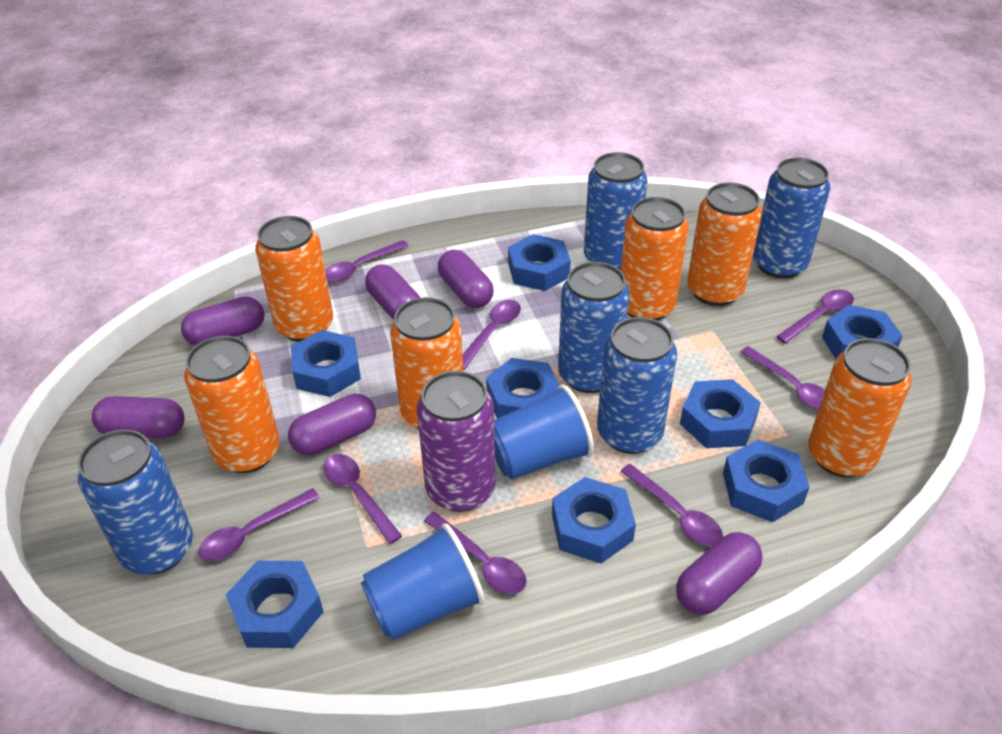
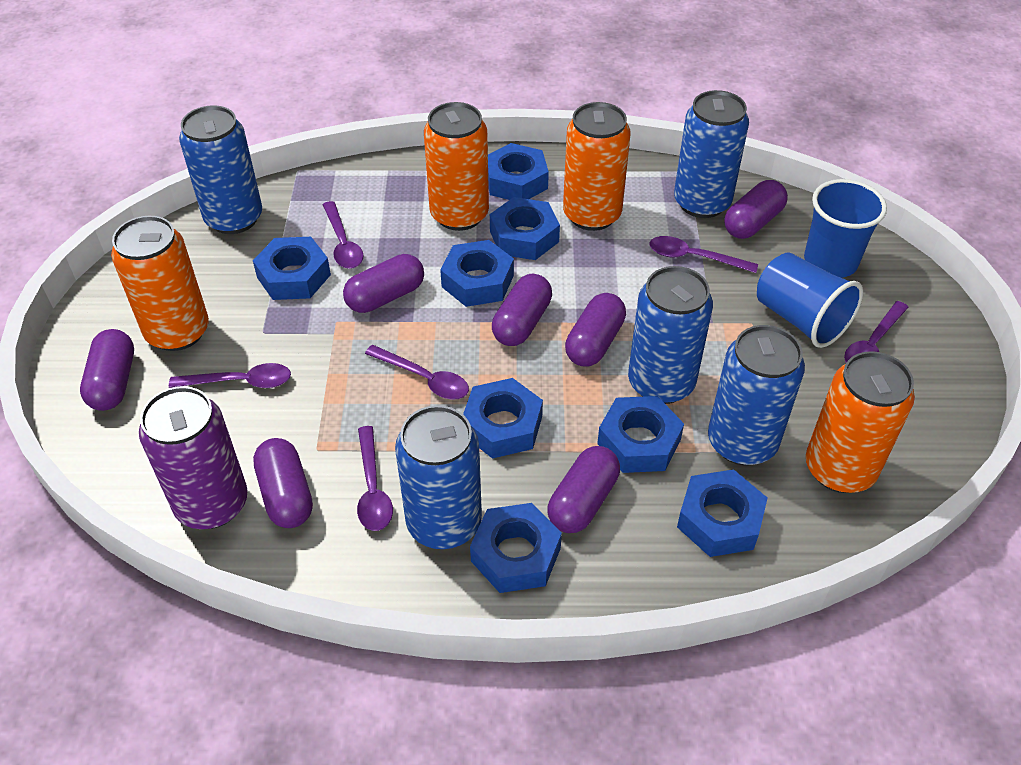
orange can: 6 -> 4
purple capsule: 6 -> 7
purple spoon: 8 -> 6

